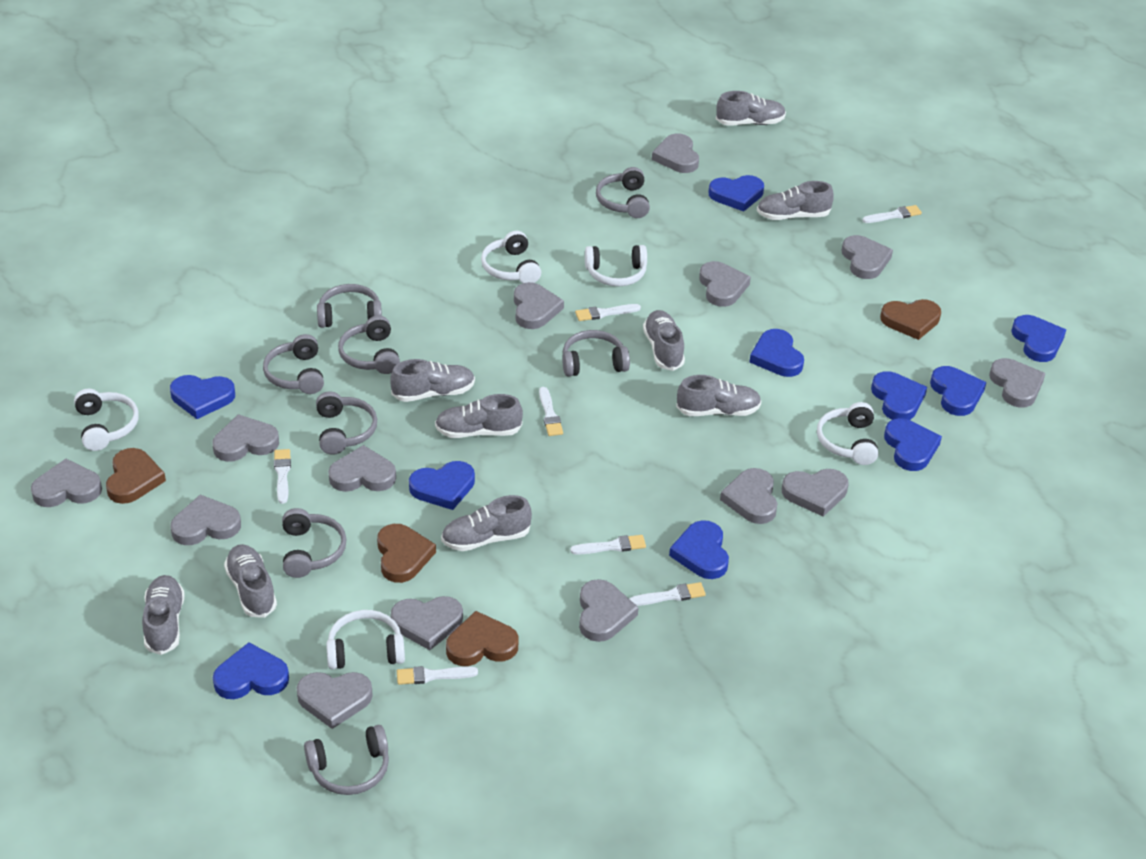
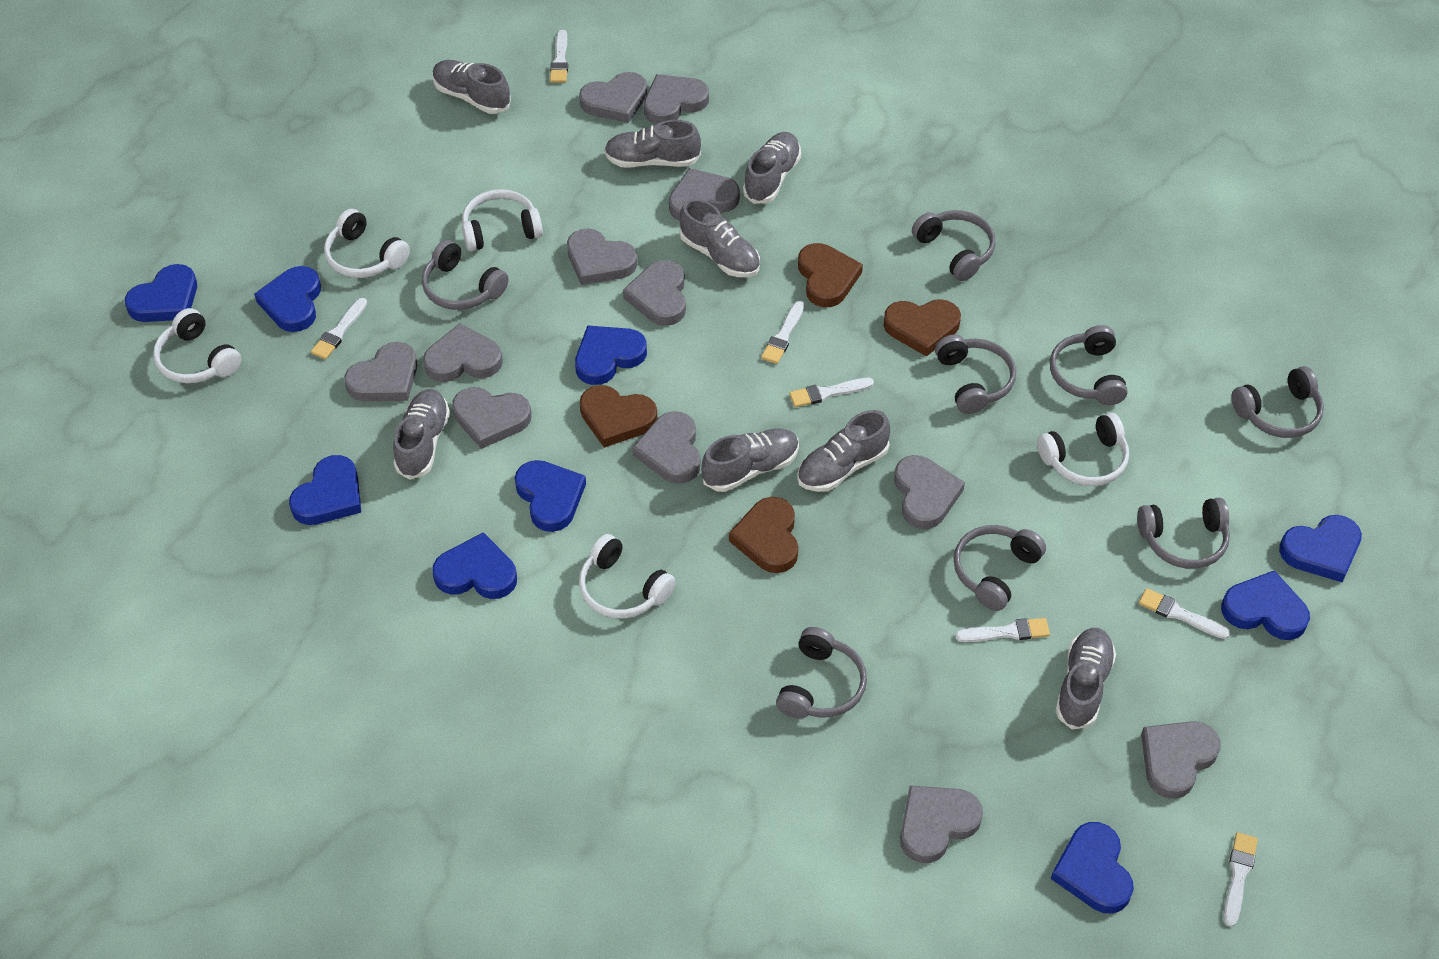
blue heart: 10 -> 9
grey heart: 14 -> 12
grey shoe: 9 -> 8

